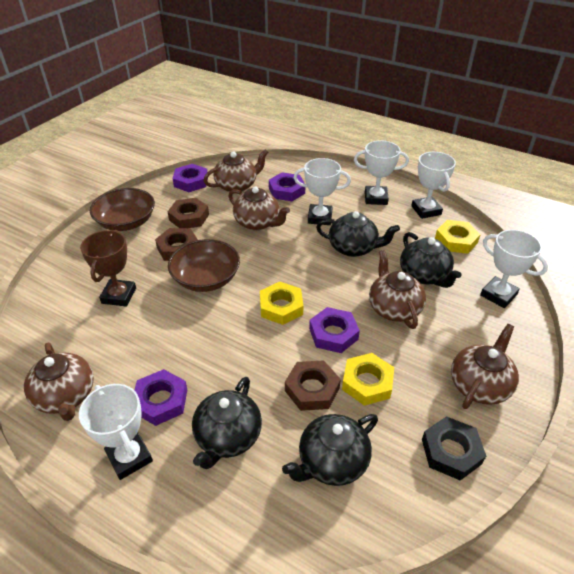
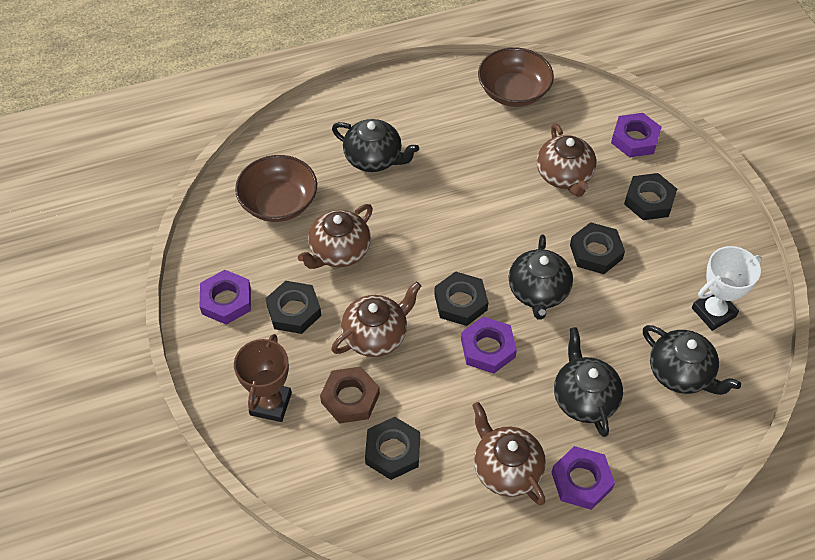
black nut: 1 -> 5
brown nut: 3 -> 1
brown teapot: 5 -> 4
white trophy: 5 -> 1
yellow nut: 3 -> 0

